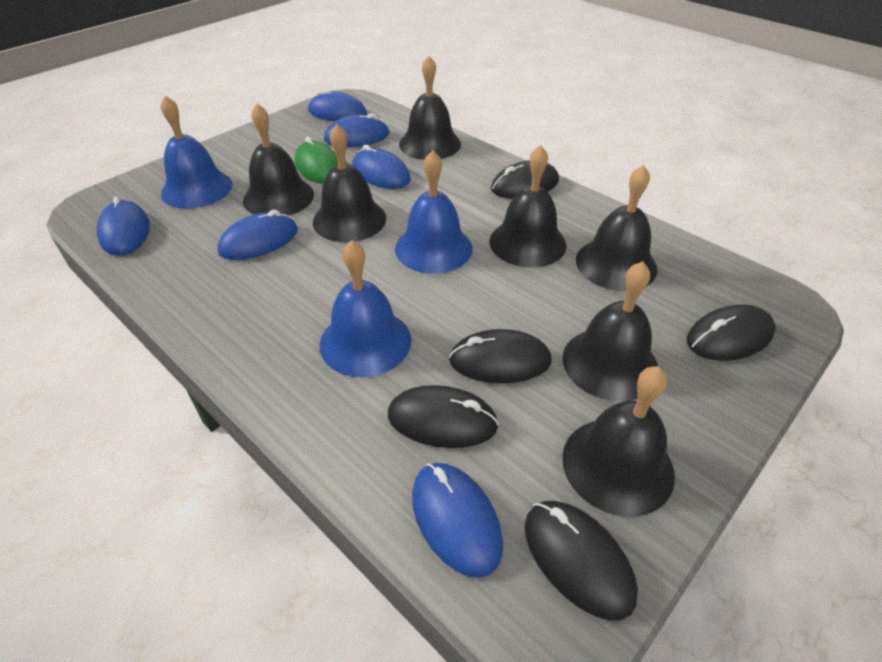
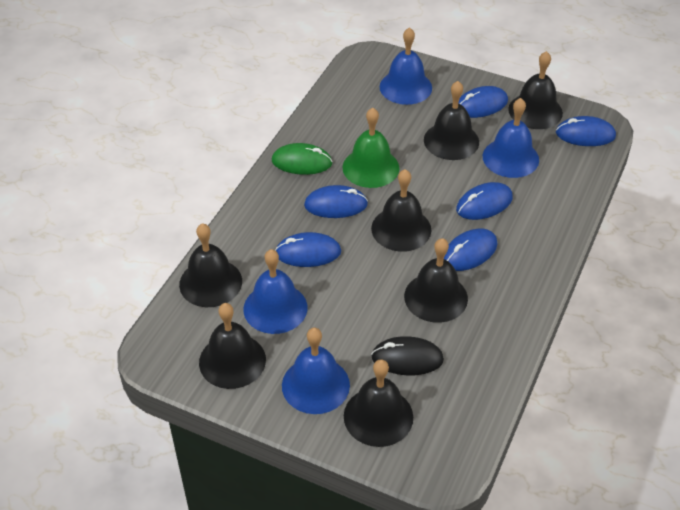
black mouse: 5 -> 1
blue bell: 3 -> 4
green bell: 0 -> 1

